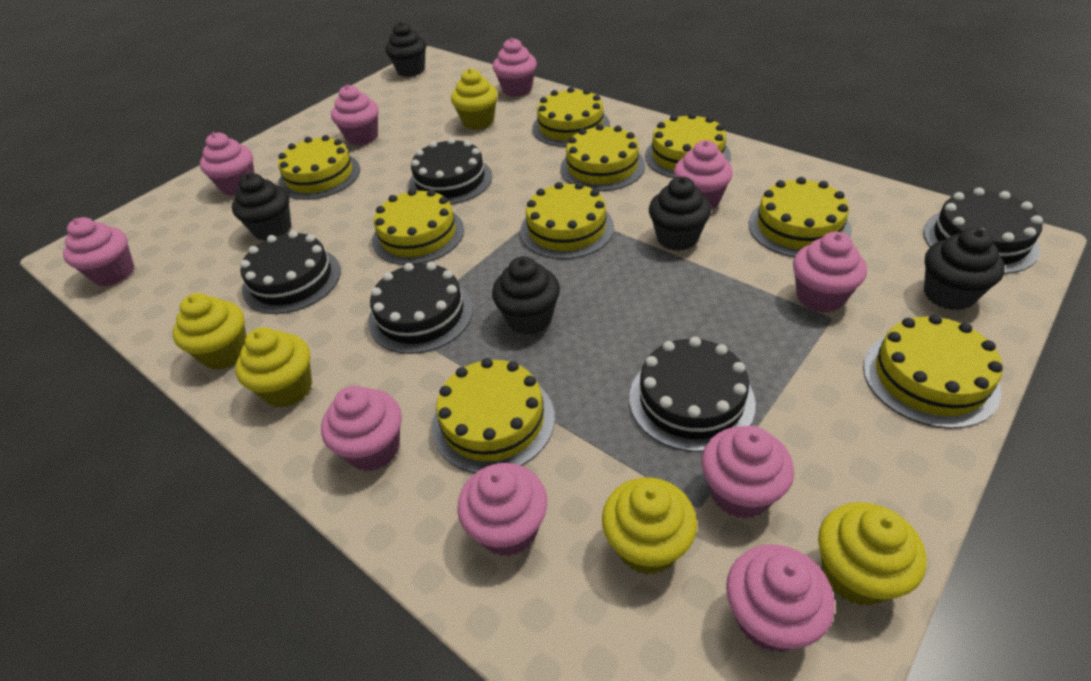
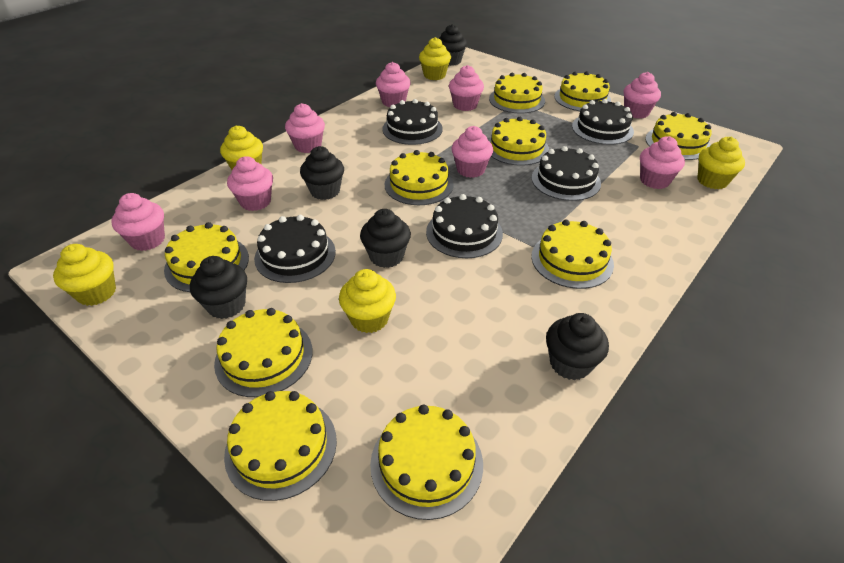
pink cupcake: 10 -> 8
yellow cake: 9 -> 10

